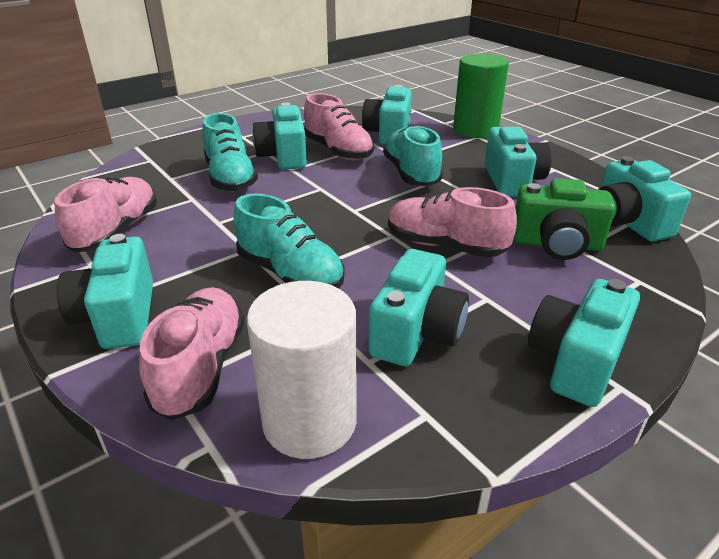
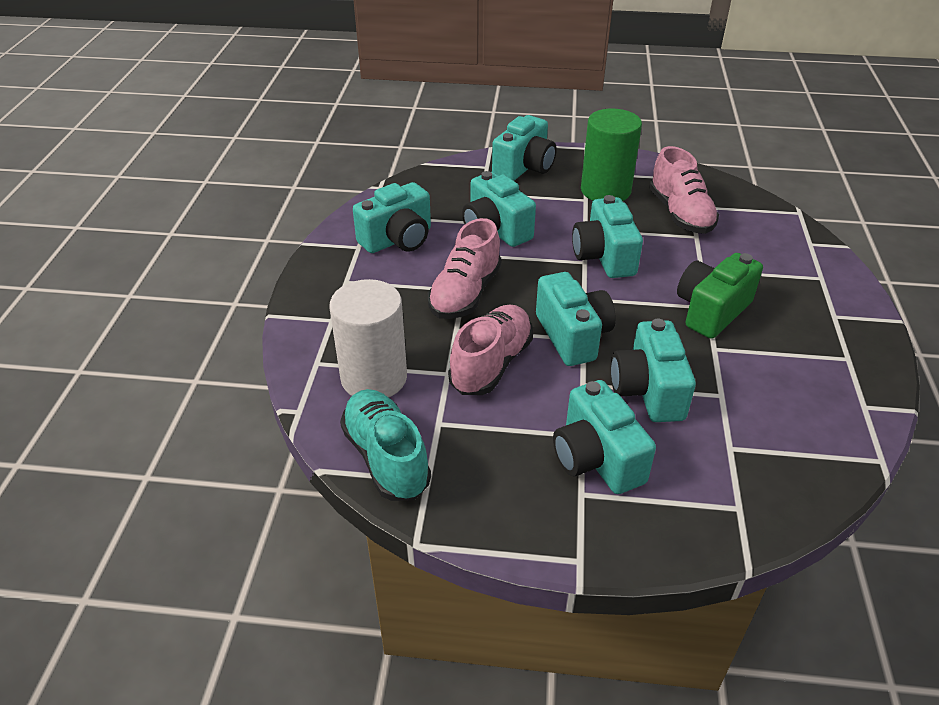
pink shoe: 4 -> 3
turquoise shoe: 3 -> 1

